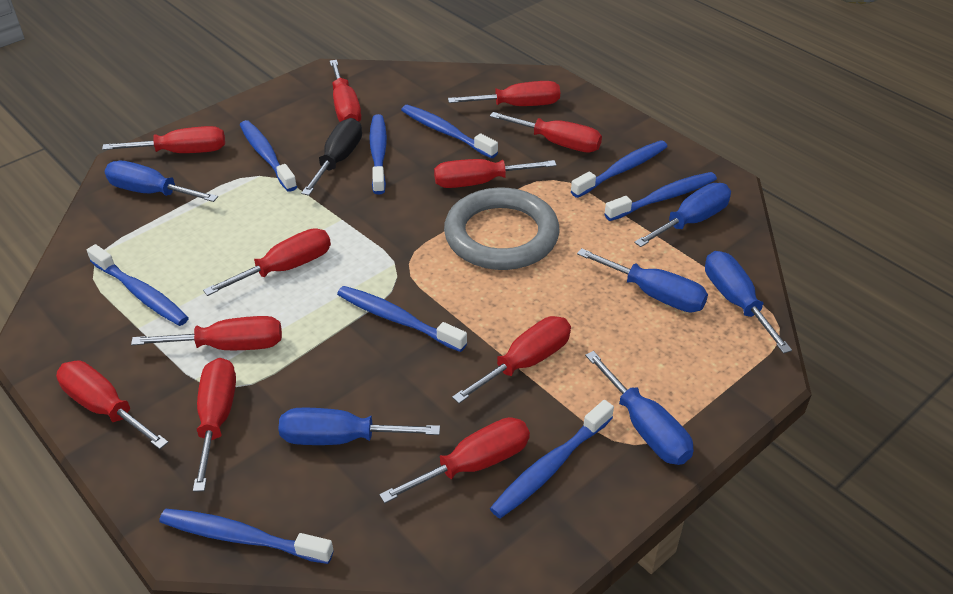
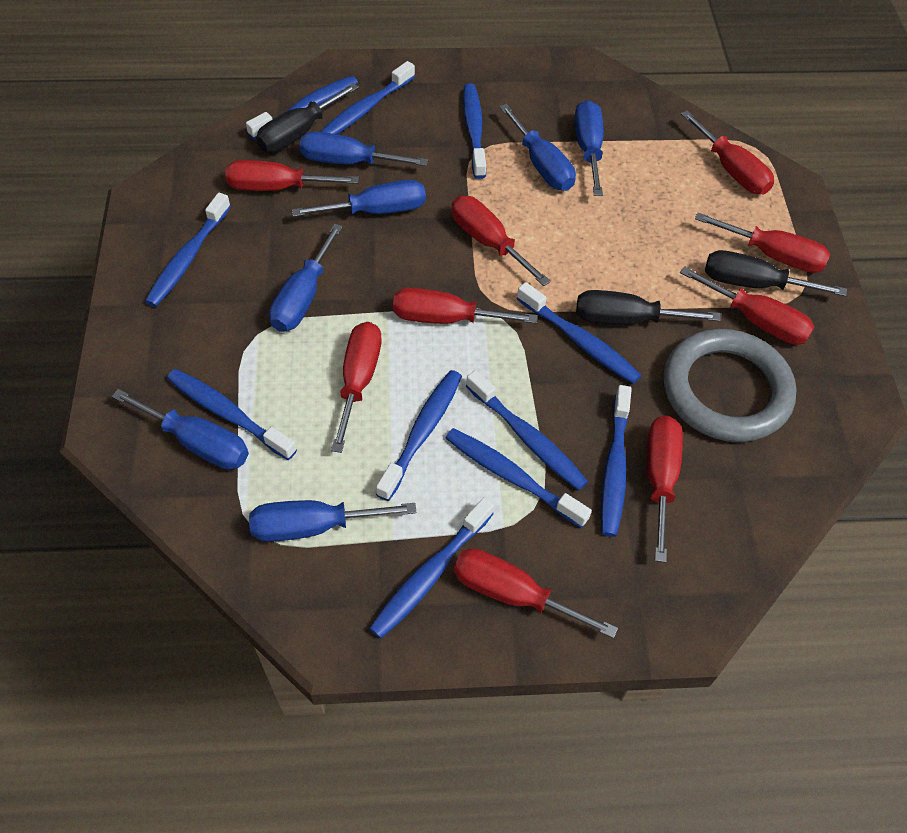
black screwdriver: 1 -> 3
blue screwdriver: 6 -> 7
blue toothbrush: 9 -> 11
red screwdriver: 11 -> 9

